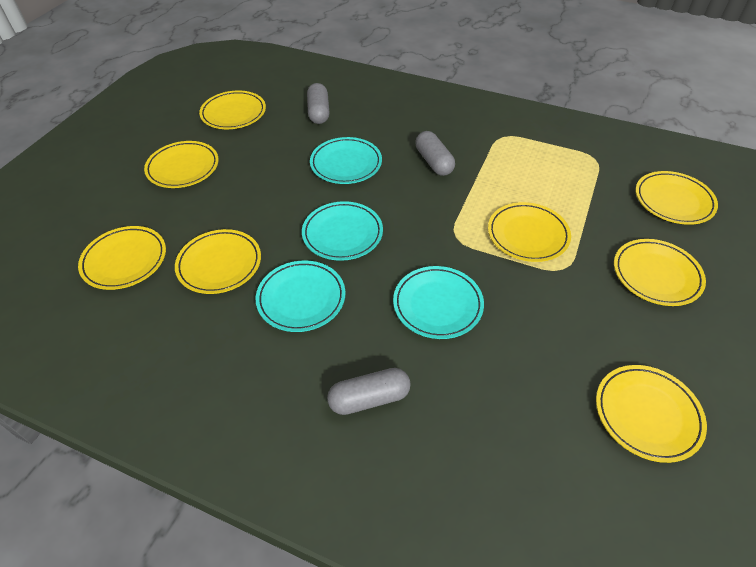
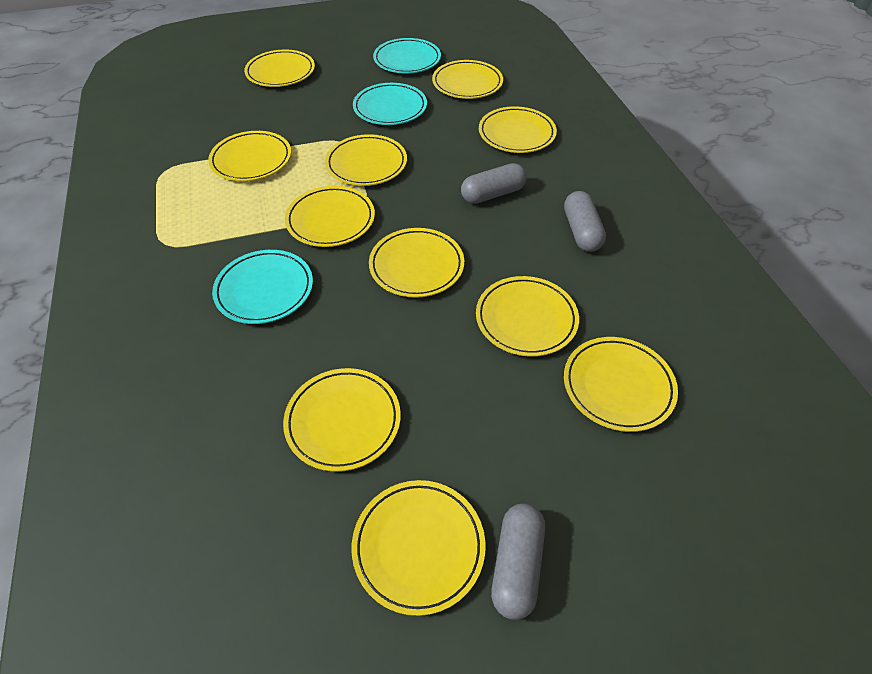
turquoise plate: 4 -> 3
yellow plate: 8 -> 11

